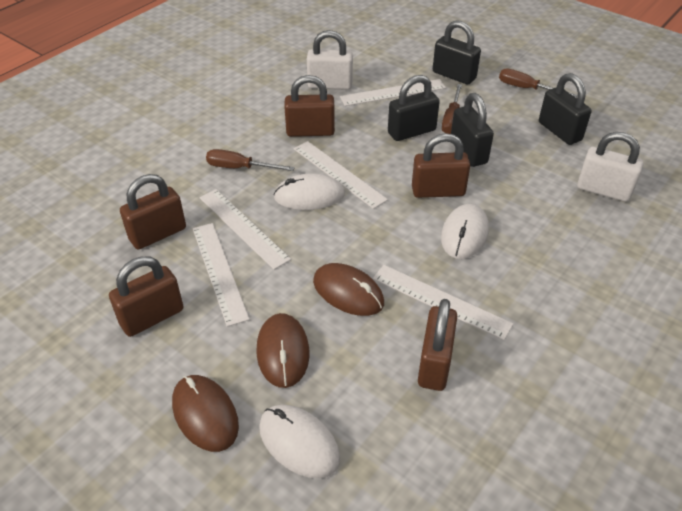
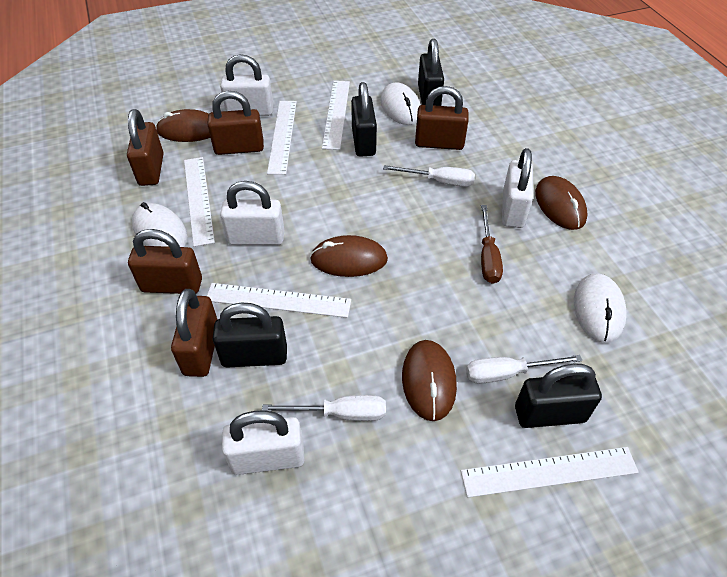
brown mouse: 3 -> 4
brown screwdriver: 3 -> 1
white padlock: 2 -> 4
white screwdriver: 0 -> 3

